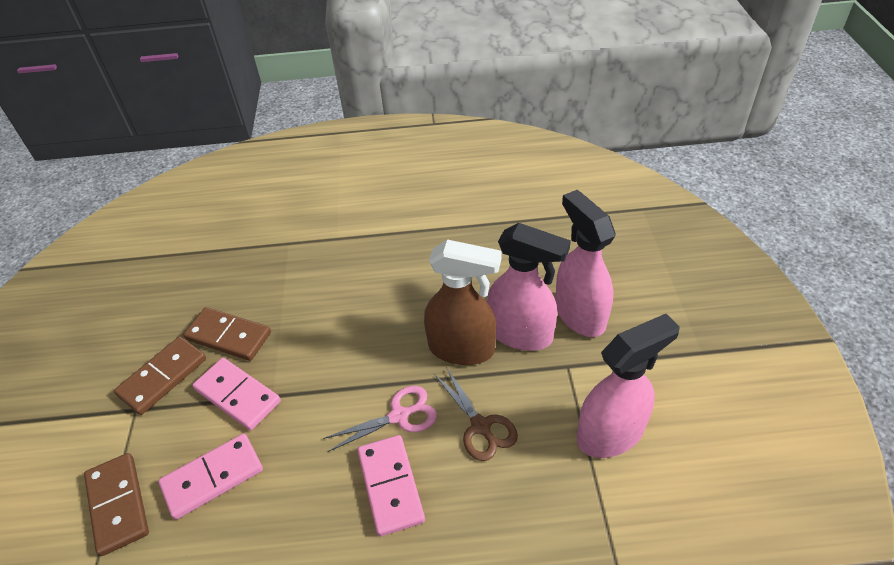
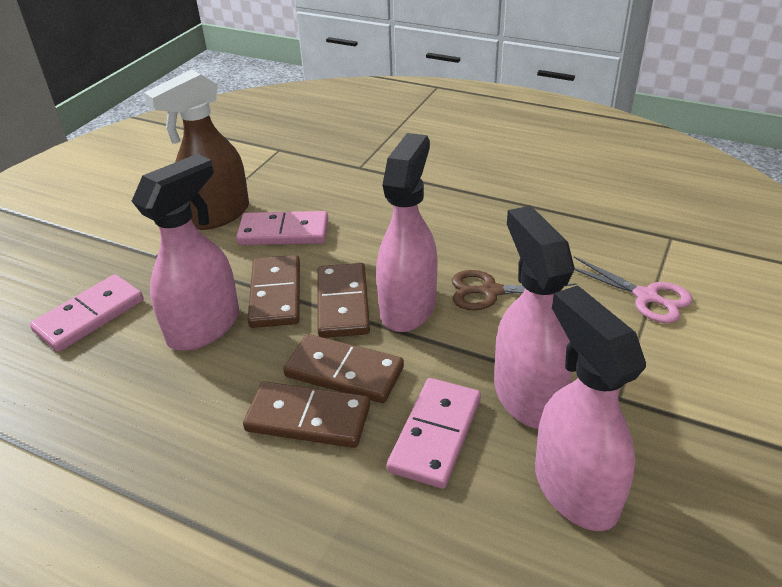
brown domino: 3 -> 4
pink spray bottle: 3 -> 4

